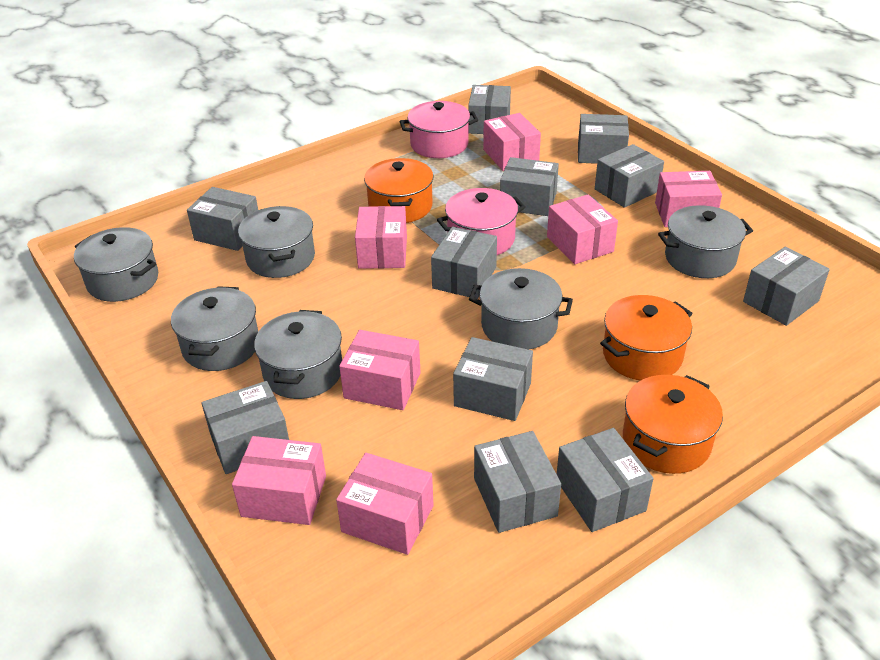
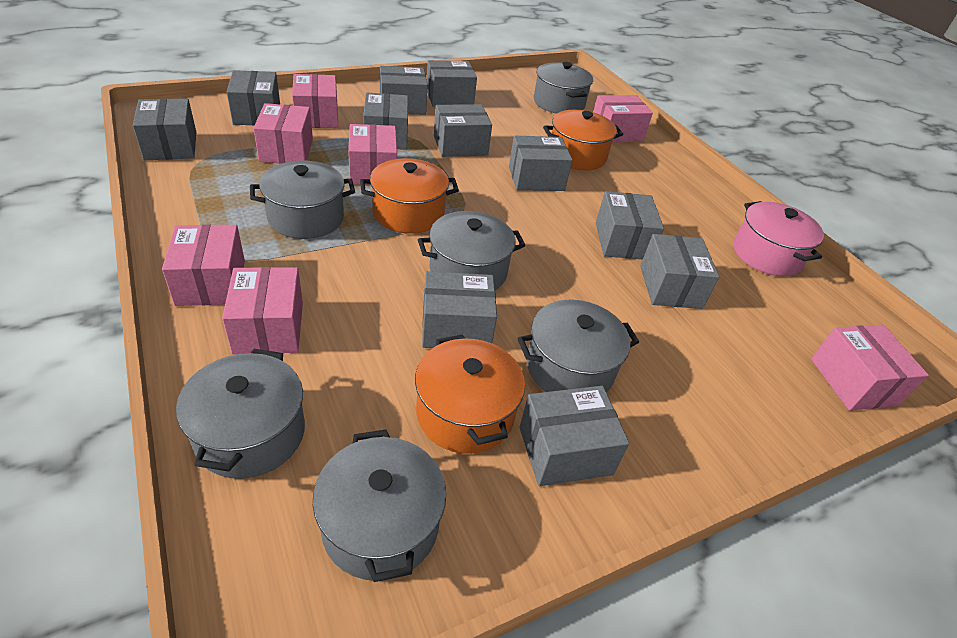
pink pot: 2 -> 1

